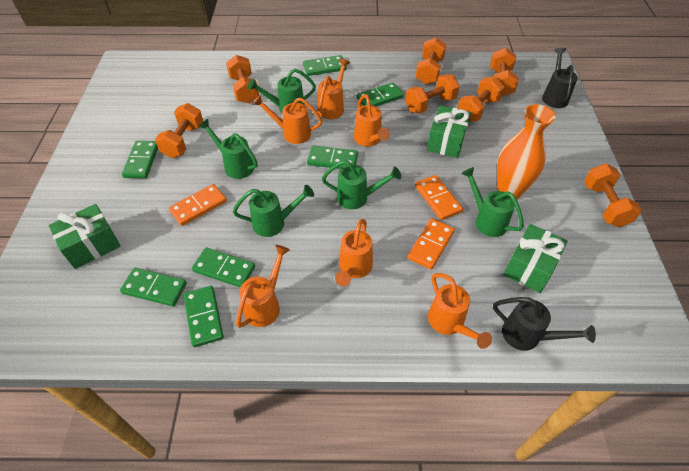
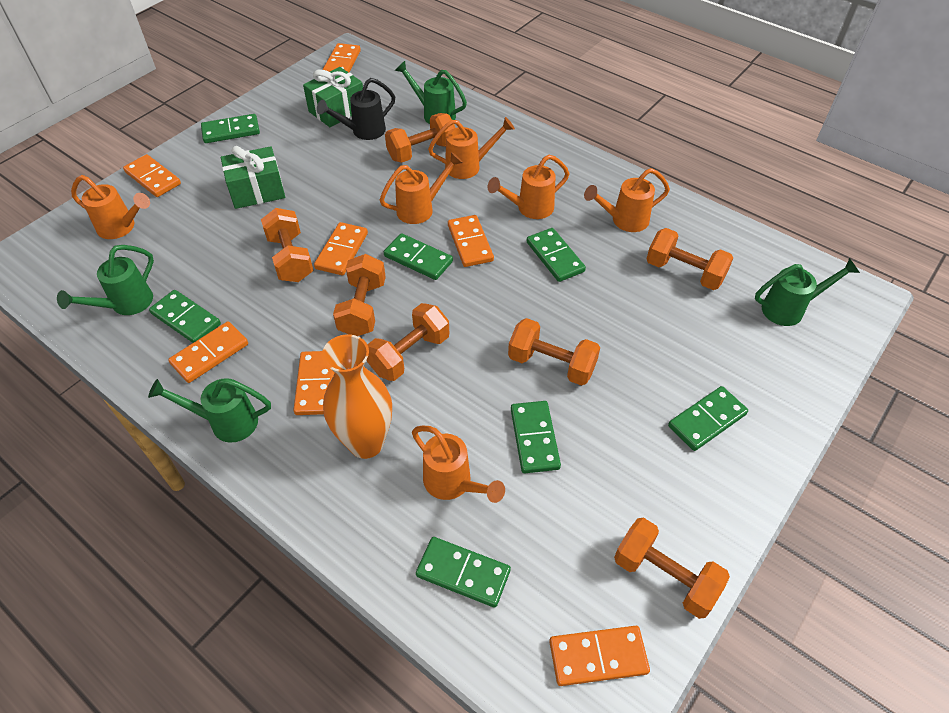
black watering can: 2 -> 1
green gift: 3 -> 2
green watering can: 5 -> 4
orange domino: 3 -> 7

